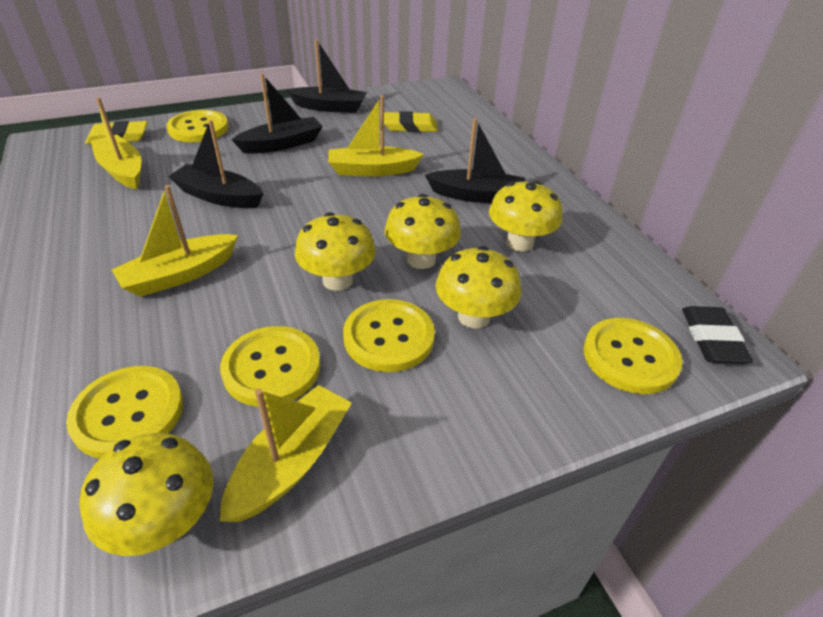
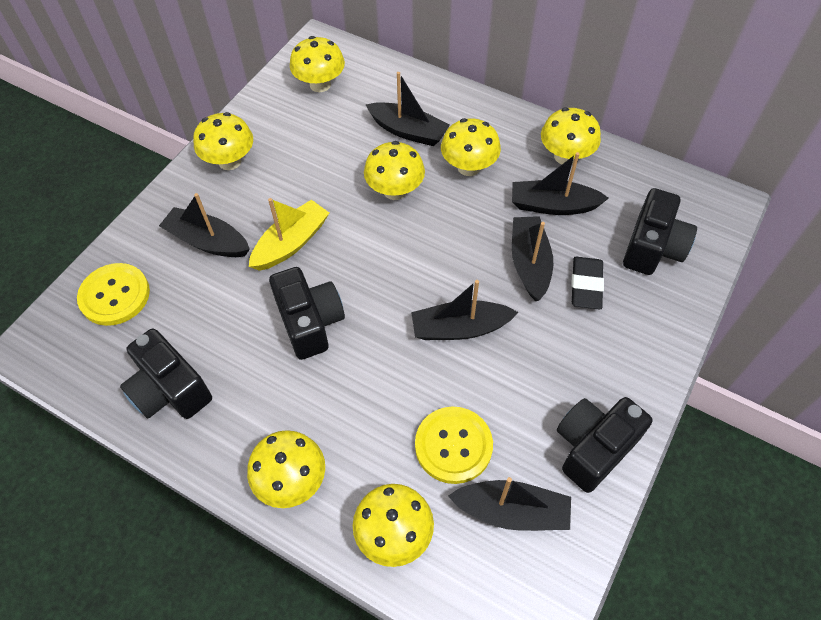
black boat: 4 -> 6
black camera: 0 -> 4
yellow boat: 4 -> 1
yellow button: 5 -> 2
yellow eraser: 2 -> 0
yellow mushroom: 5 -> 7

